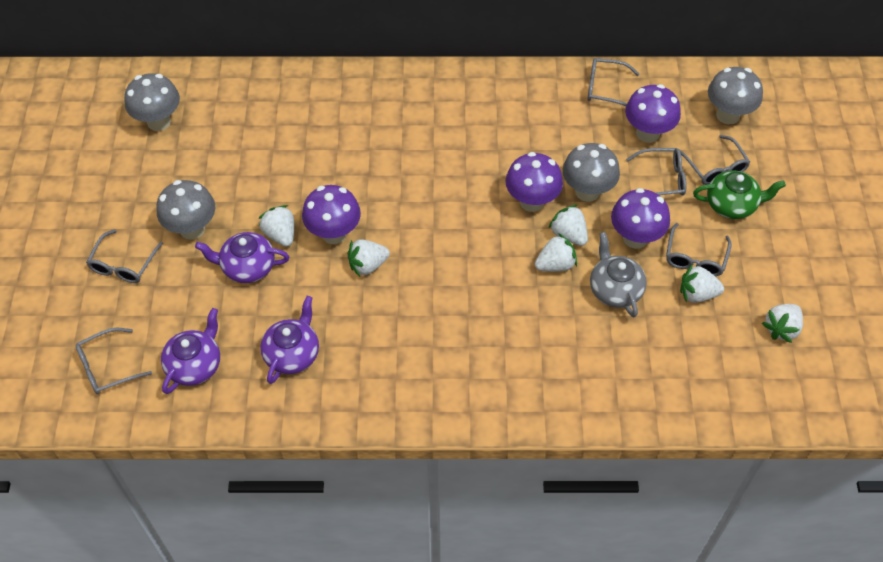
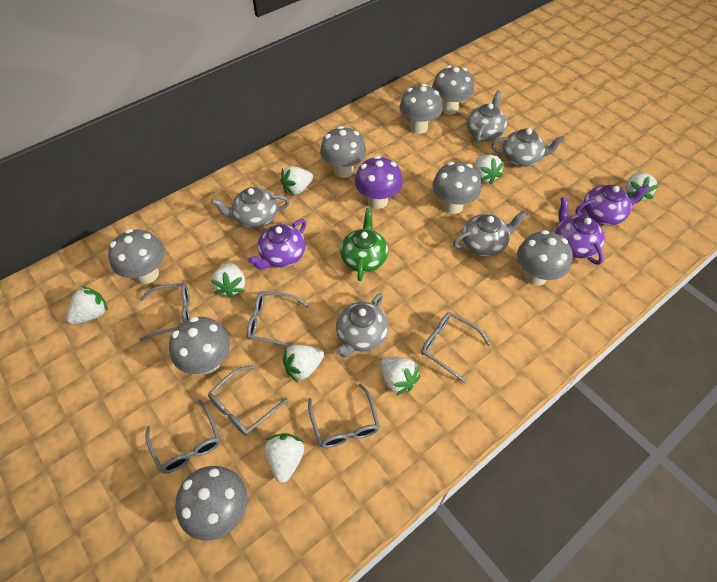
grey mushroom: 4 -> 8
grey teapot: 1 -> 5
purple mushroom: 4 -> 1
white strawberry: 6 -> 8

